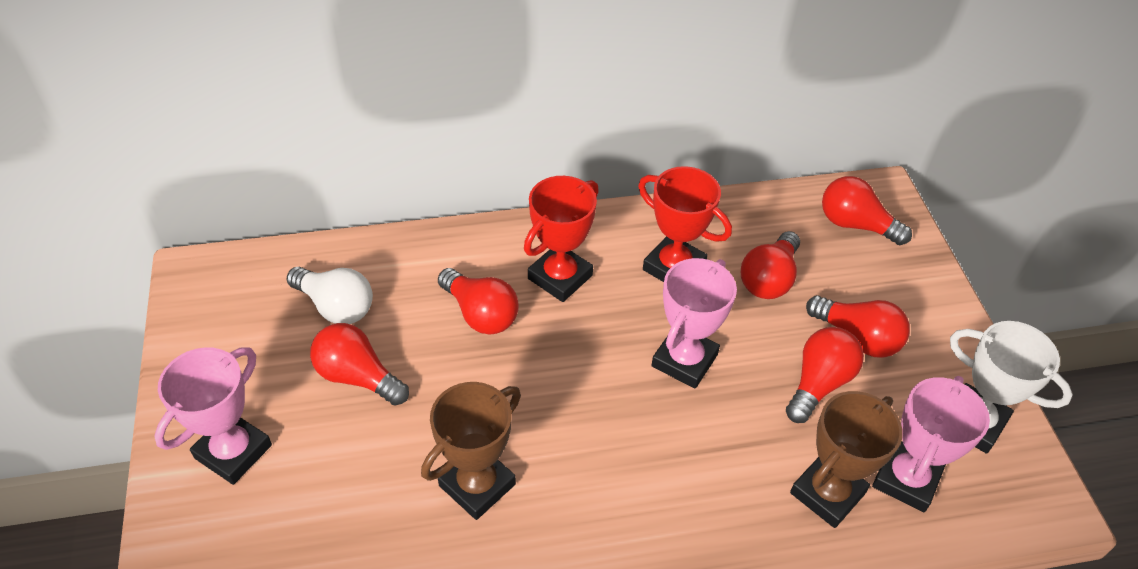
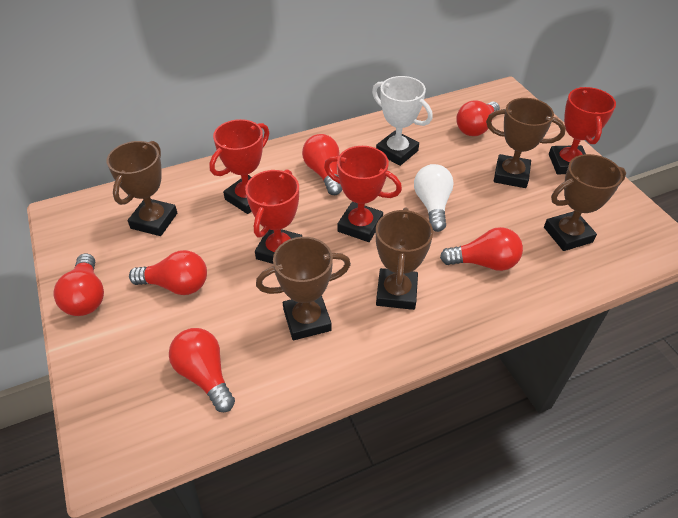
brown trophy: 2 -> 5
pink trophy: 3 -> 0
red trophy: 2 -> 4

